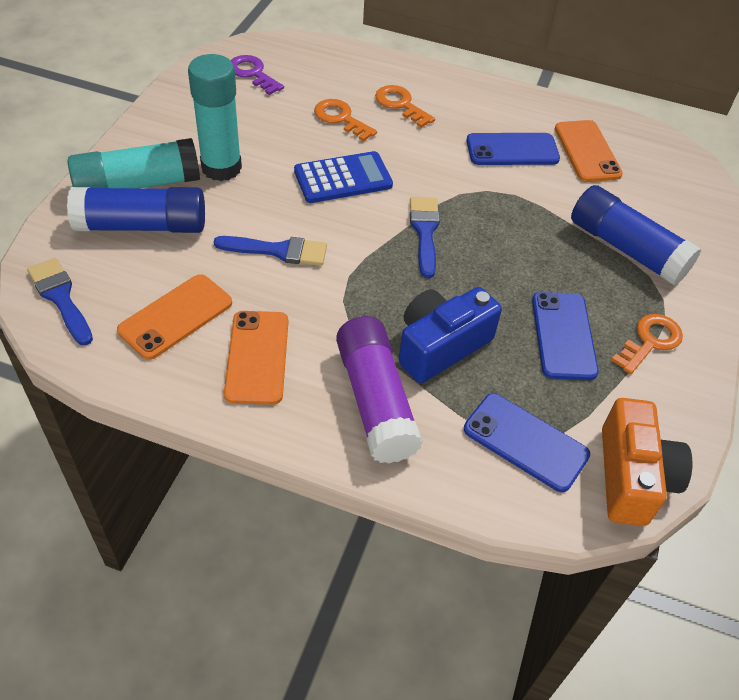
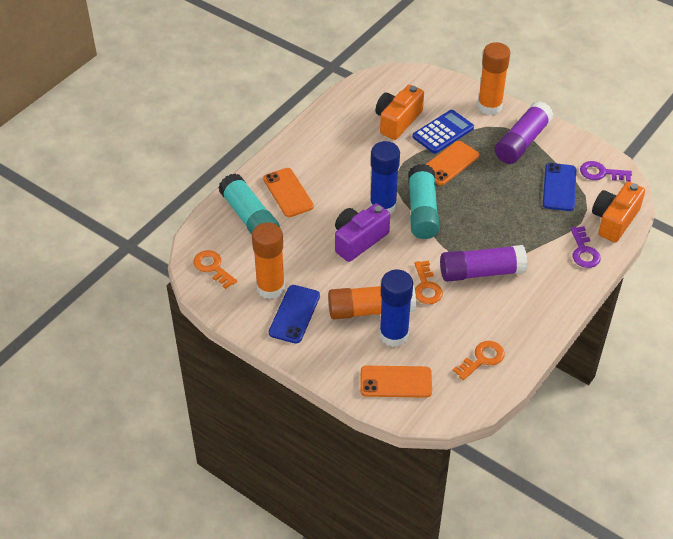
blue brush: 3 -> 0
blue camera: 1 -> 0
blue phone: 3 -> 2
orange camera: 1 -> 2
orange glue stick: 0 -> 3
purple camera: 0 -> 1
purple glue stick: 1 -> 2
purple key: 1 -> 2

